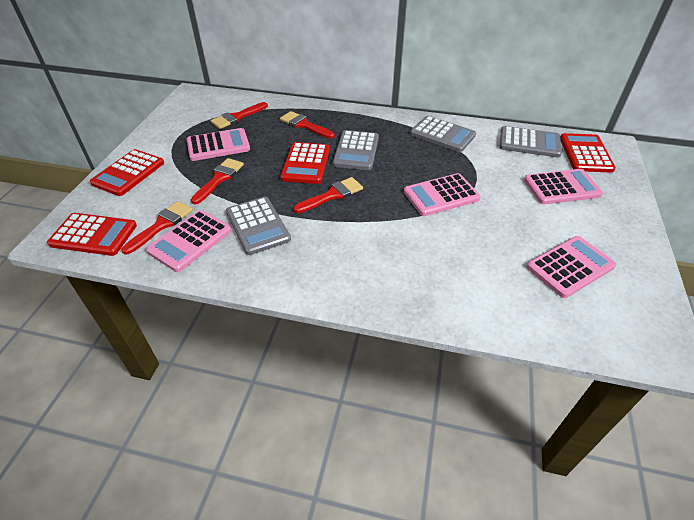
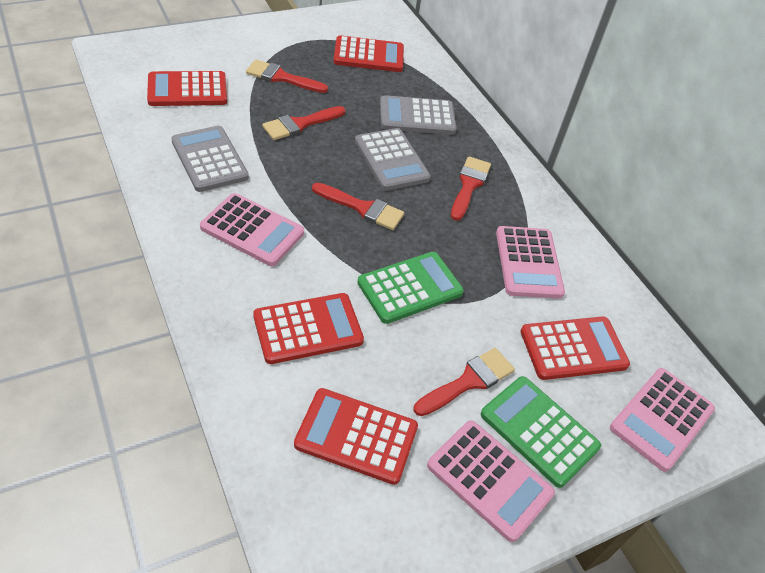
green calculator: 0 -> 2
grey calculator: 4 -> 3
pink calculator: 5 -> 4
red calculator: 4 -> 5

